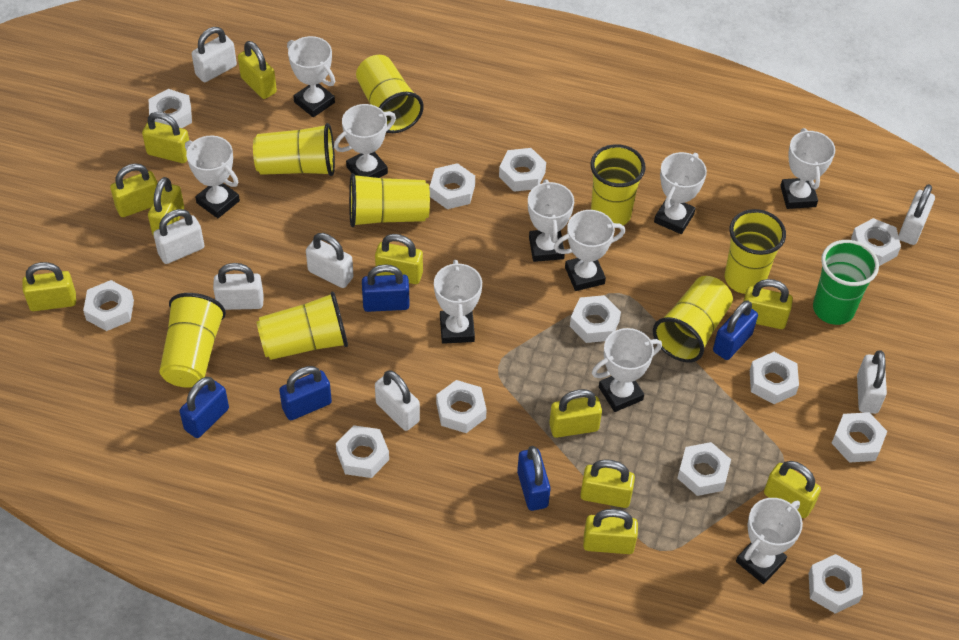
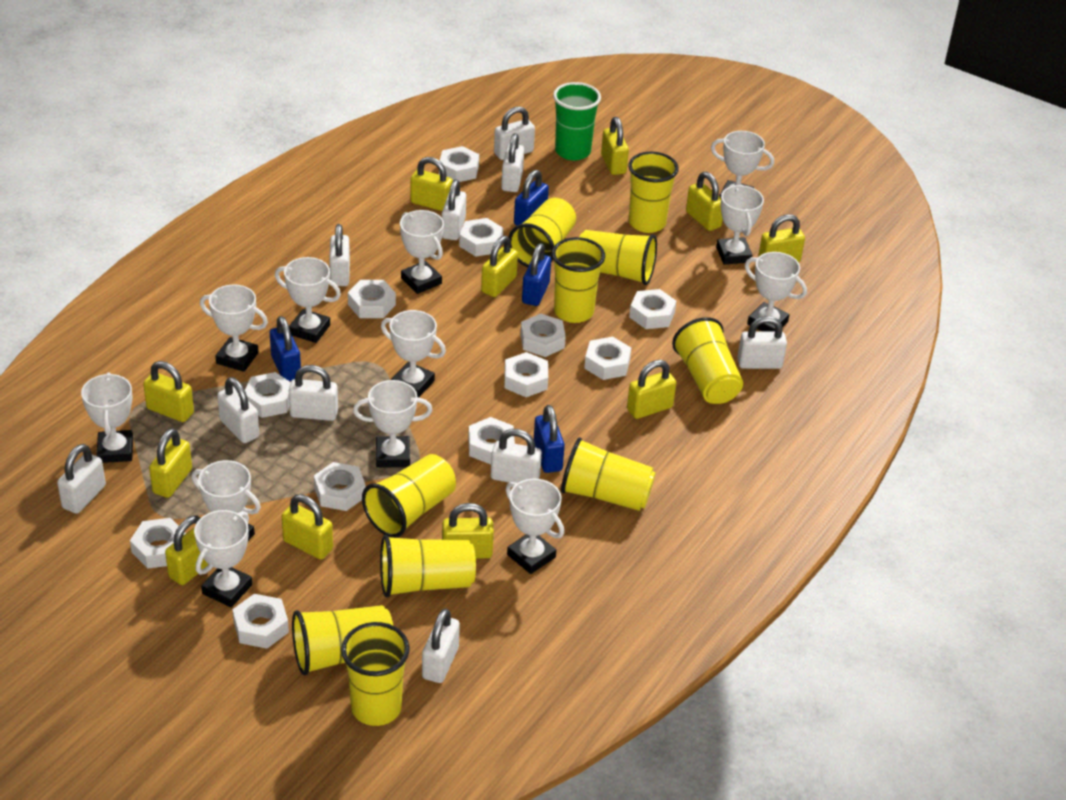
blue padlock: 5 -> 4
white padlock: 7 -> 10
white trophy: 10 -> 12
yellow cup: 8 -> 10

